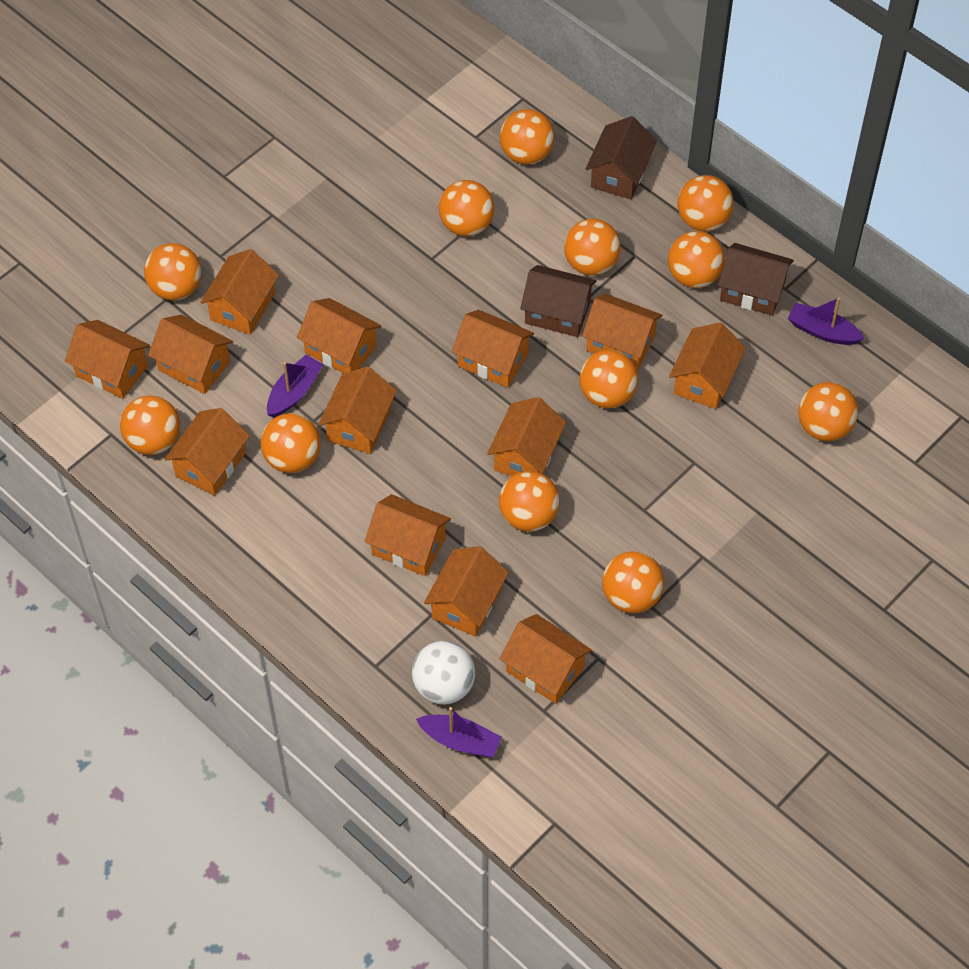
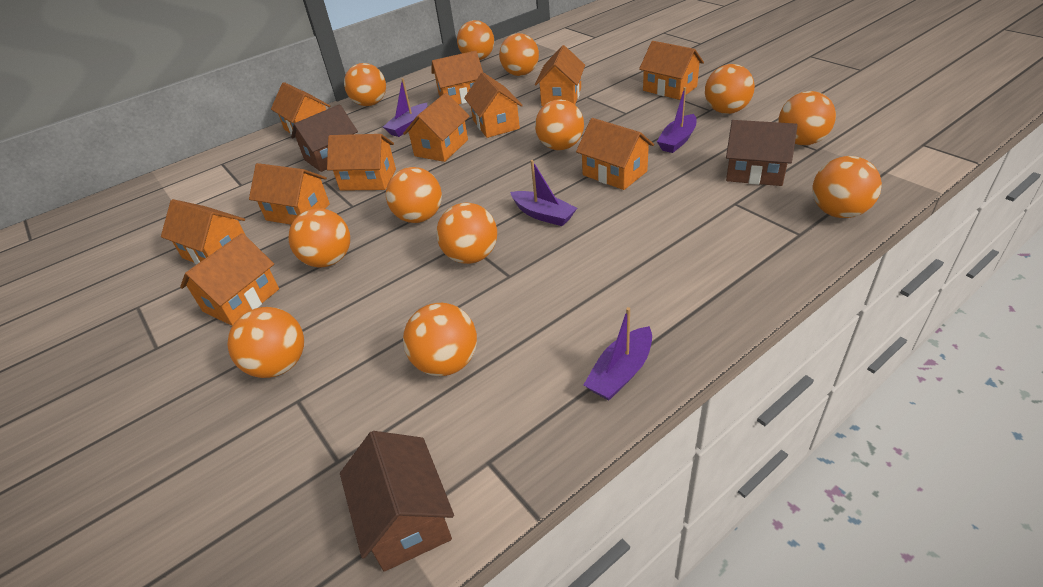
orange house: 13 -> 11
purple boat: 3 -> 4
white ball: 1 -> 0

